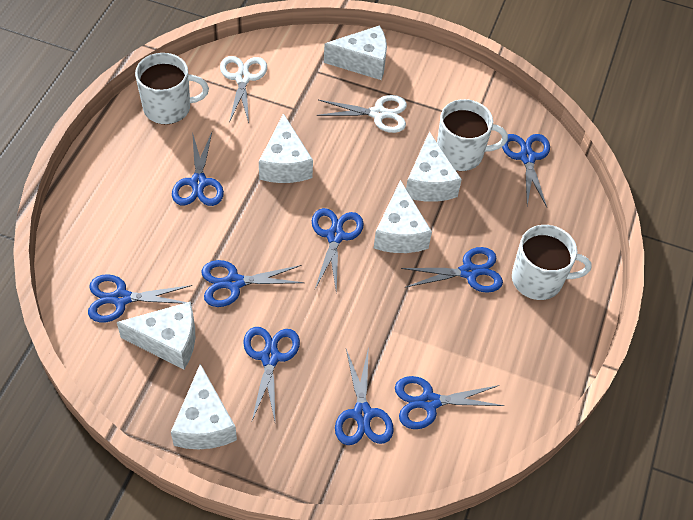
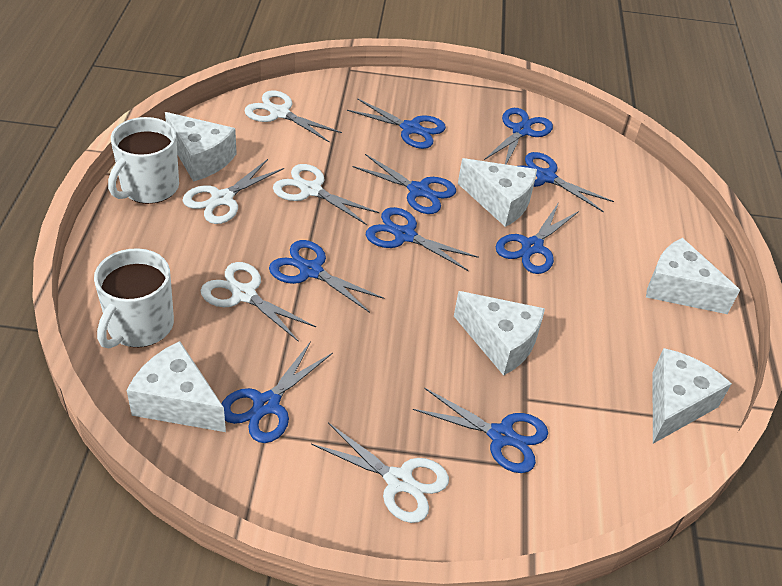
white mug: 3 -> 2
white scissors: 2 -> 5

